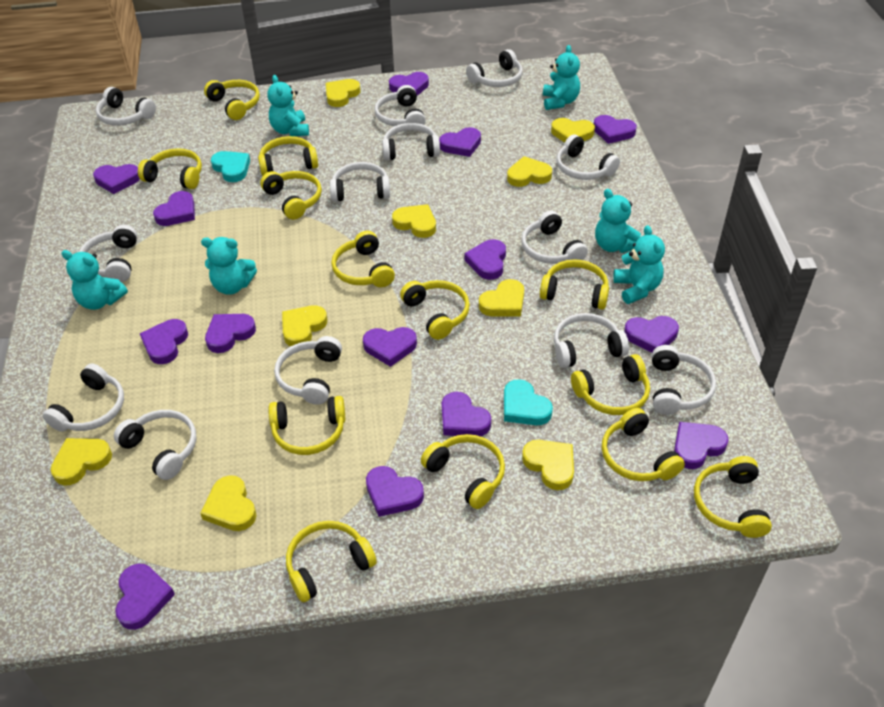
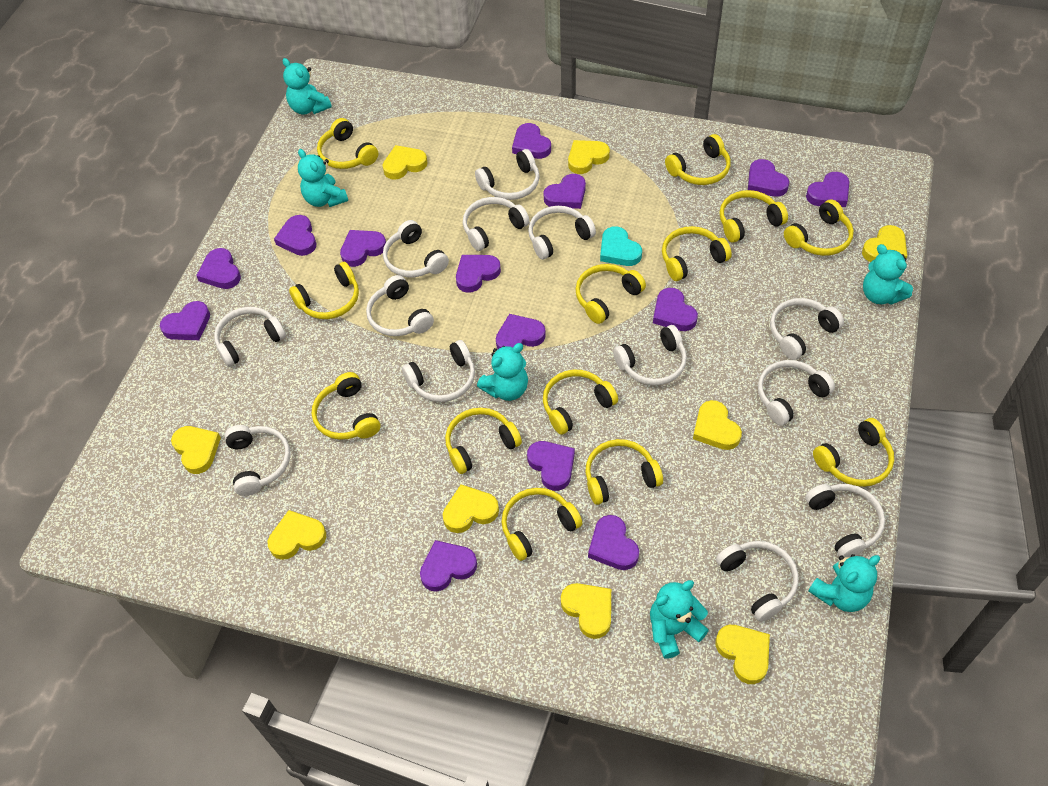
turquoise heart: 2 -> 1

